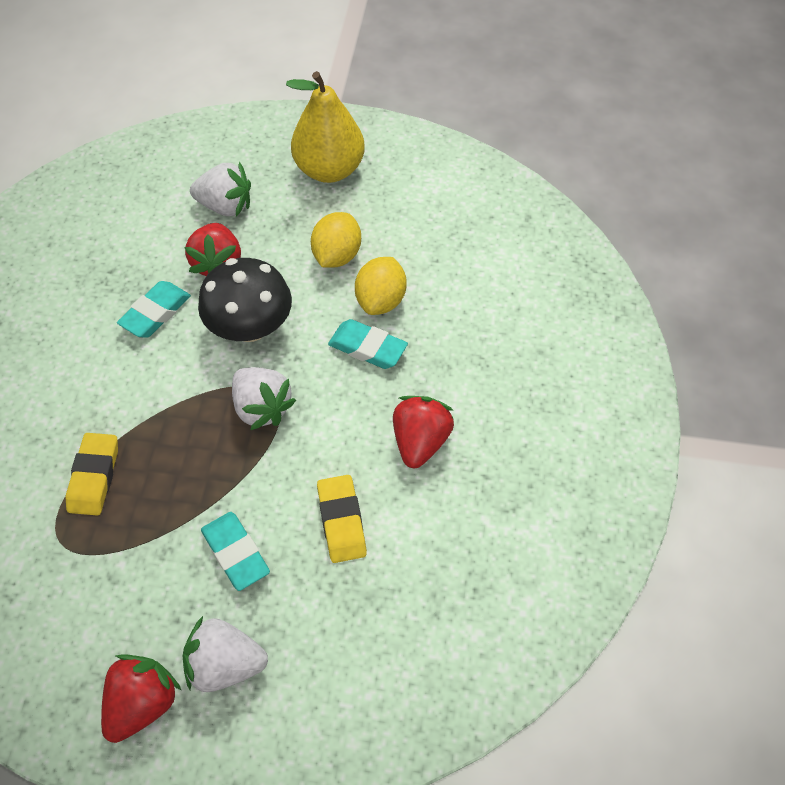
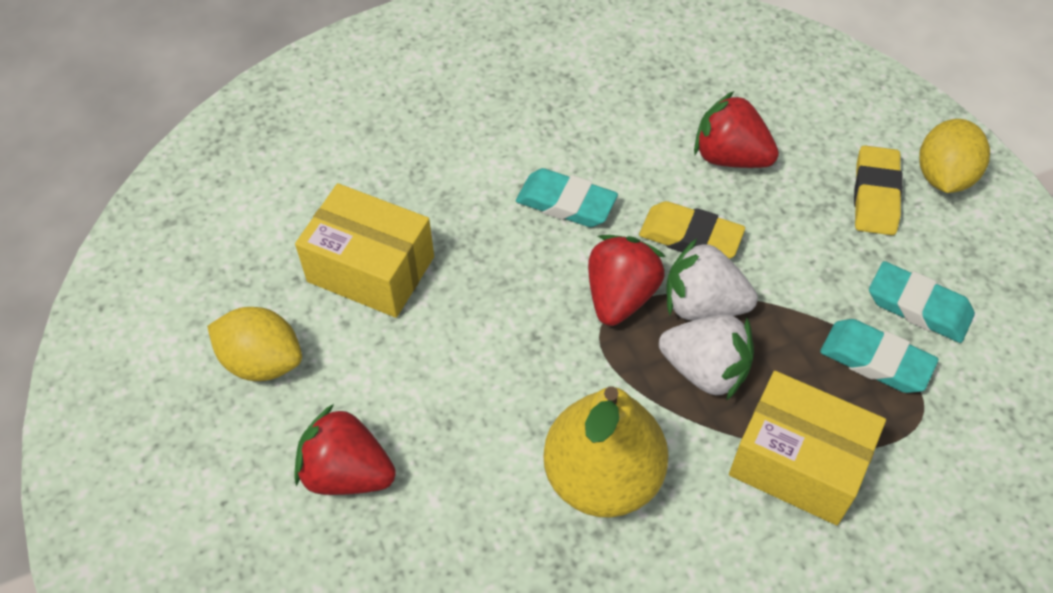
black mushroom: 1 -> 0
white strawberry: 3 -> 2
yellow box: 0 -> 2

